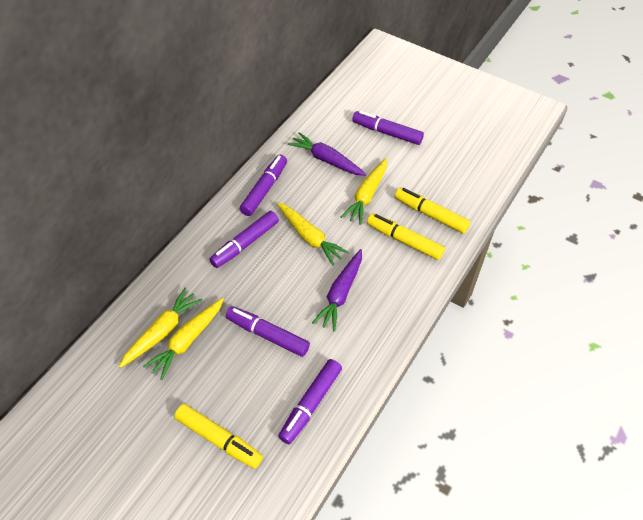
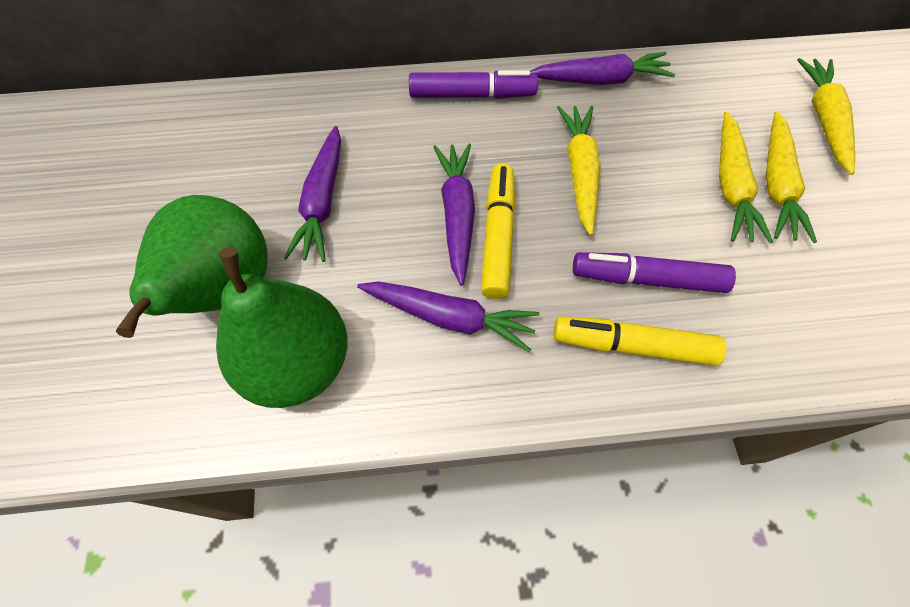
green pear: 0 -> 2
purple carrot: 2 -> 4
purple marker: 5 -> 2
yellow marker: 3 -> 2

